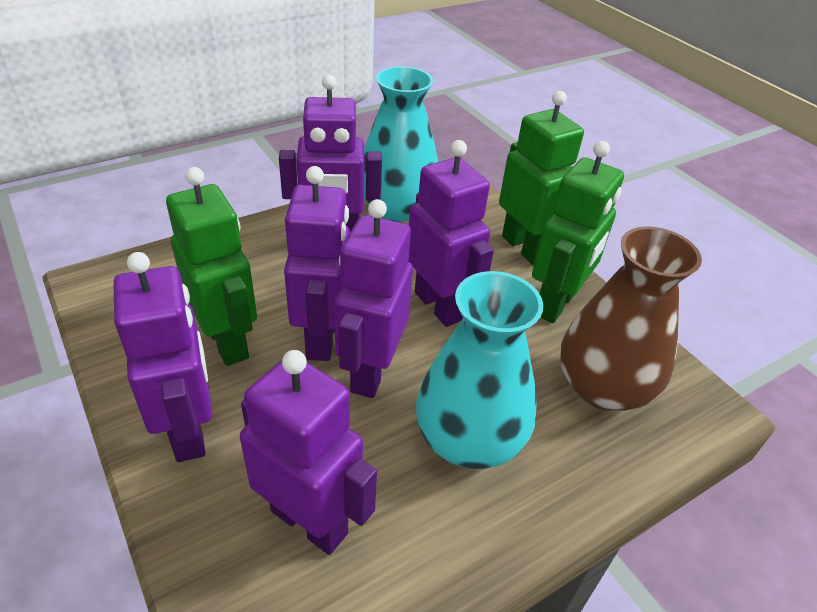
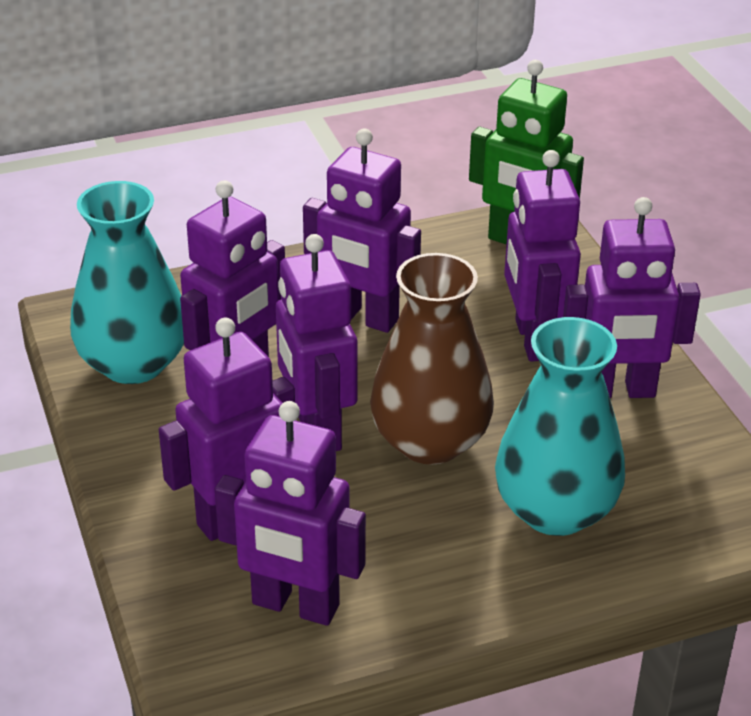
green robot: 3 -> 1
purple robot: 6 -> 7

